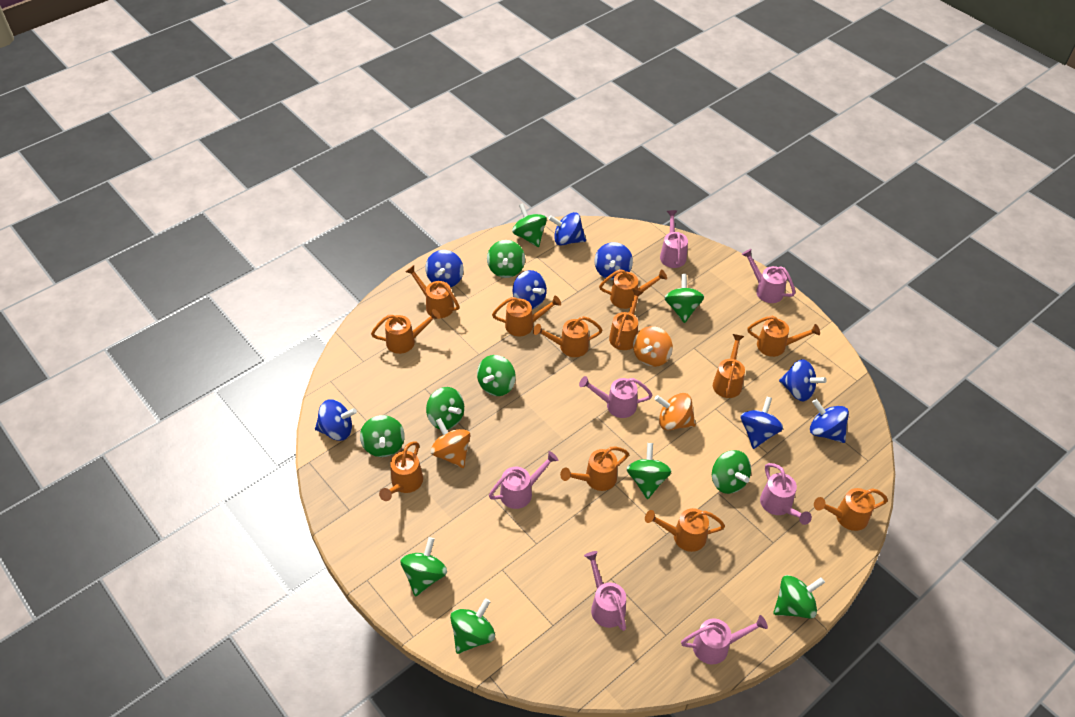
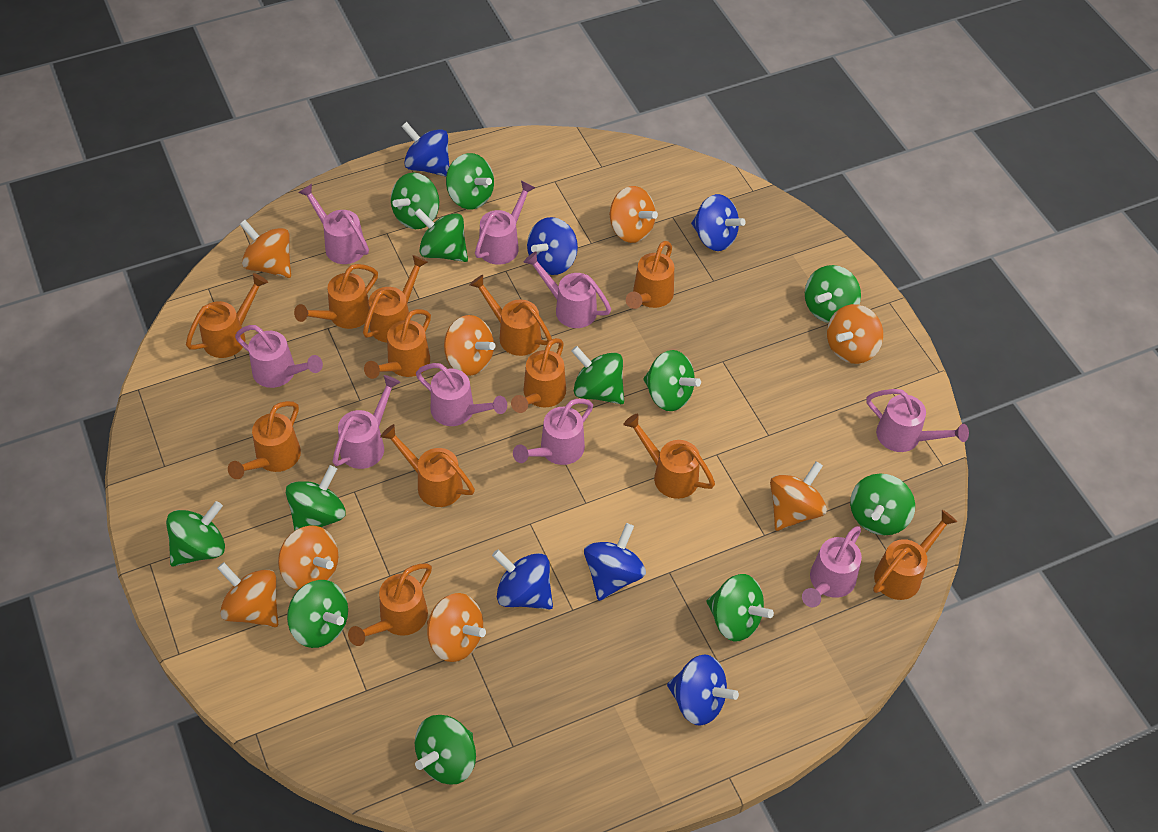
blue spinning top: 8 -> 6
green spinning top: 11 -> 12
orange spinning top: 3 -> 8
pink watering can: 7 -> 9

